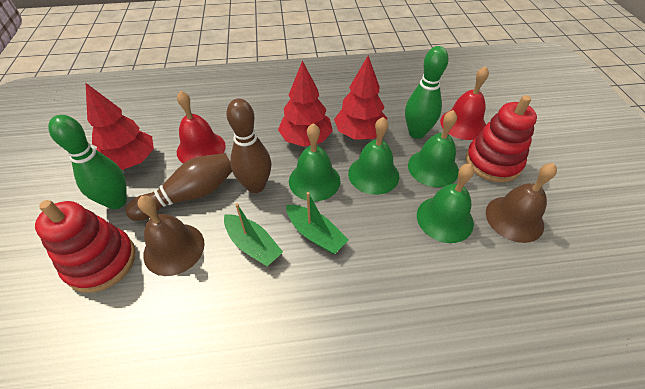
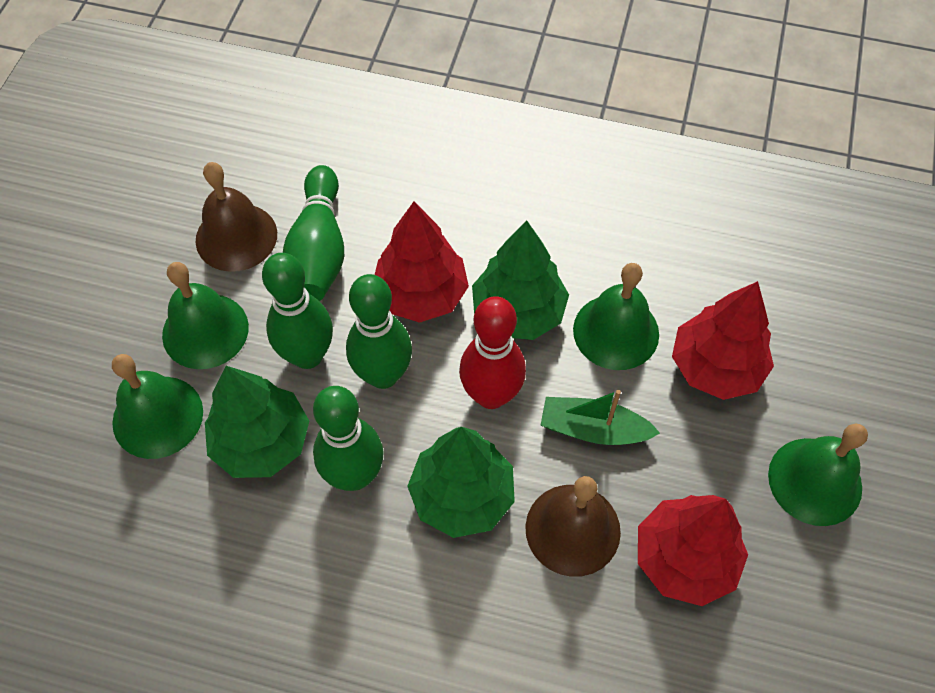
brown bowling pin: 2 -> 0
green boat: 2 -> 1
green bowling pin: 2 -> 4
green tree: 0 -> 3
red bell: 2 -> 0
red bowling pin: 0 -> 1
red stacking toy: 2 -> 0

